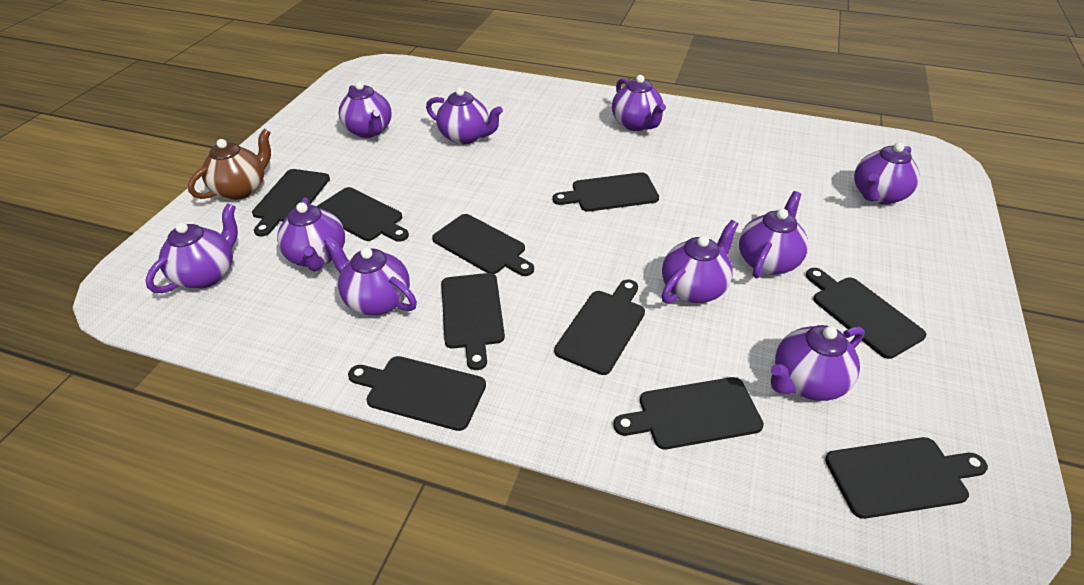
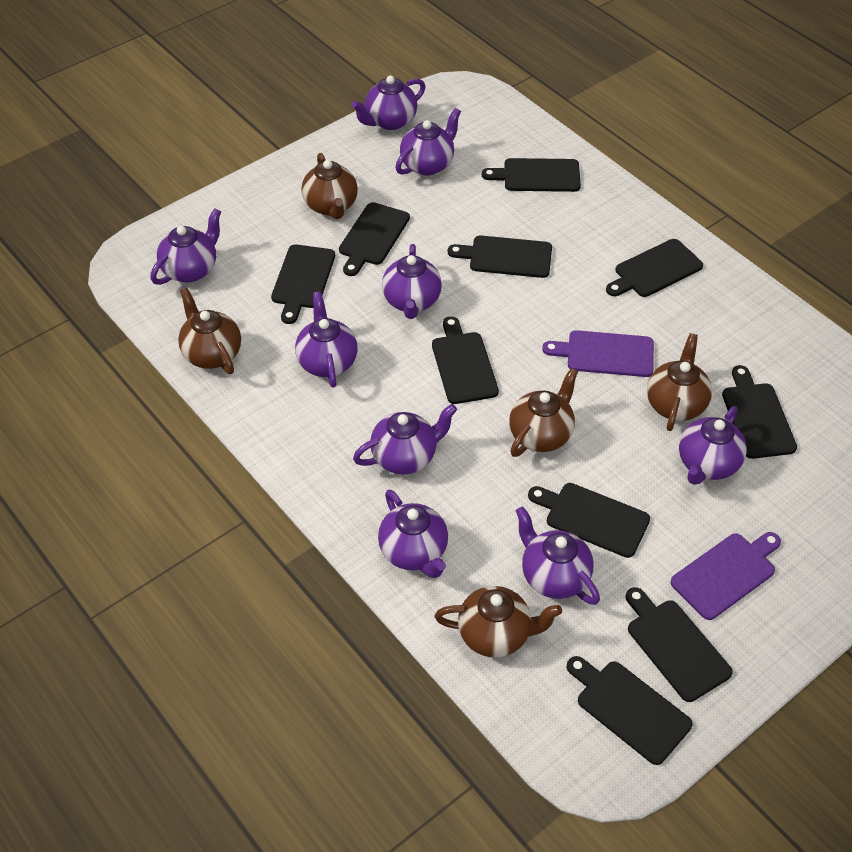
brown teapot: 1 -> 5
purple cutting board: 0 -> 2
purple teapot: 10 -> 9

